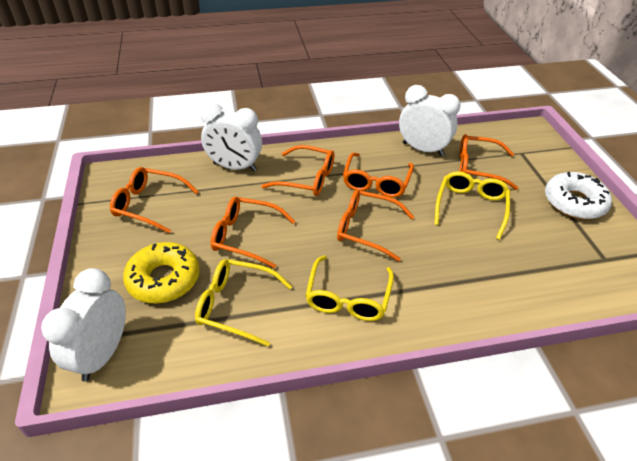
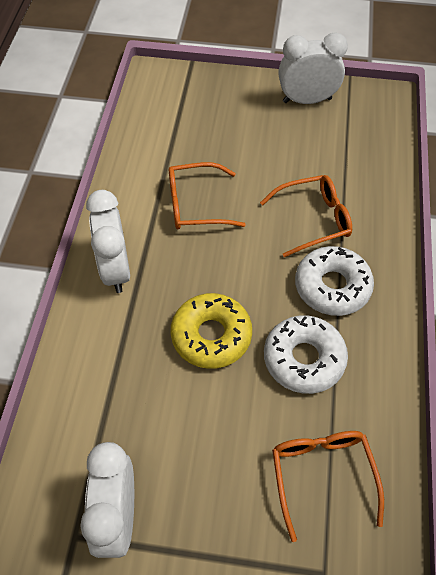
orange glasses: 6 -> 3
white donut: 1 -> 2
yellow glasses: 3 -> 0

